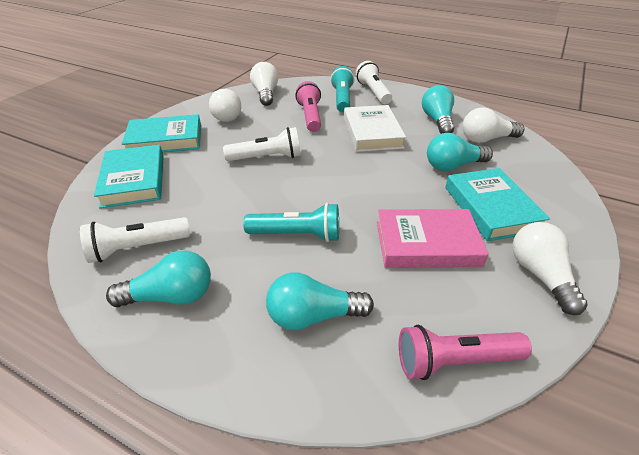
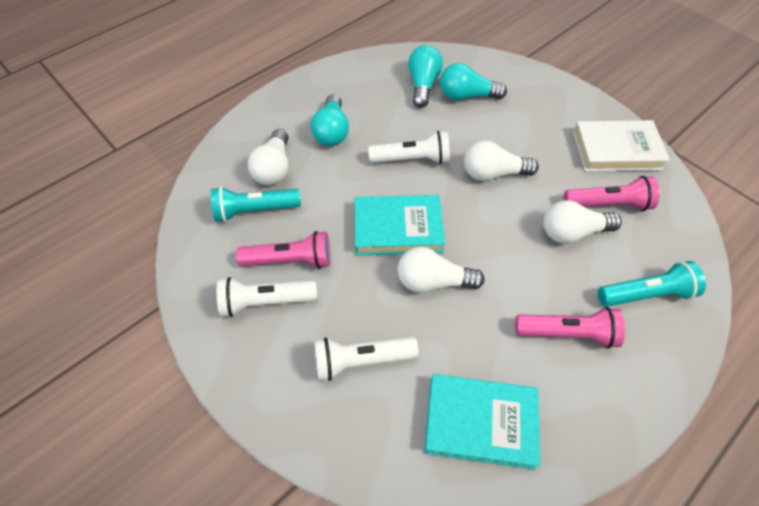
pink book: 1 -> 0
pink flashlight: 2 -> 3
turquoise book: 3 -> 2
turquoise light bulb: 4 -> 3

